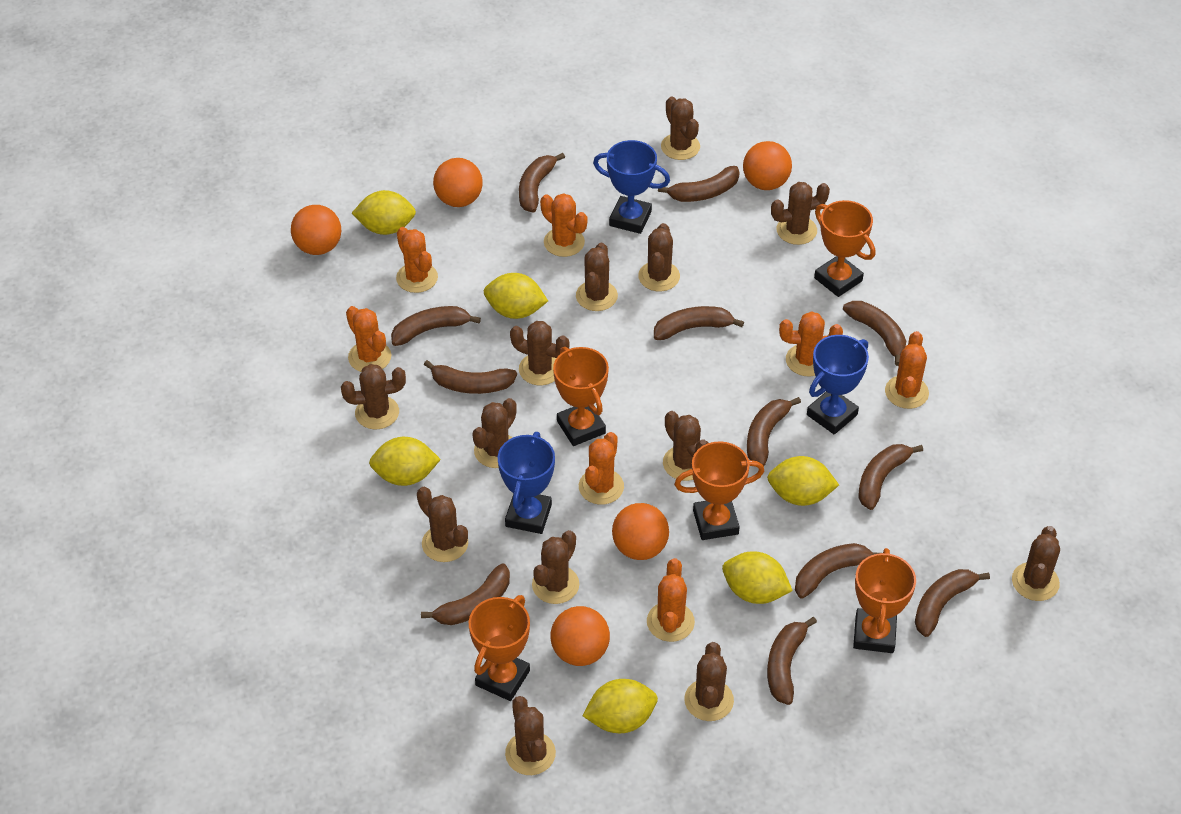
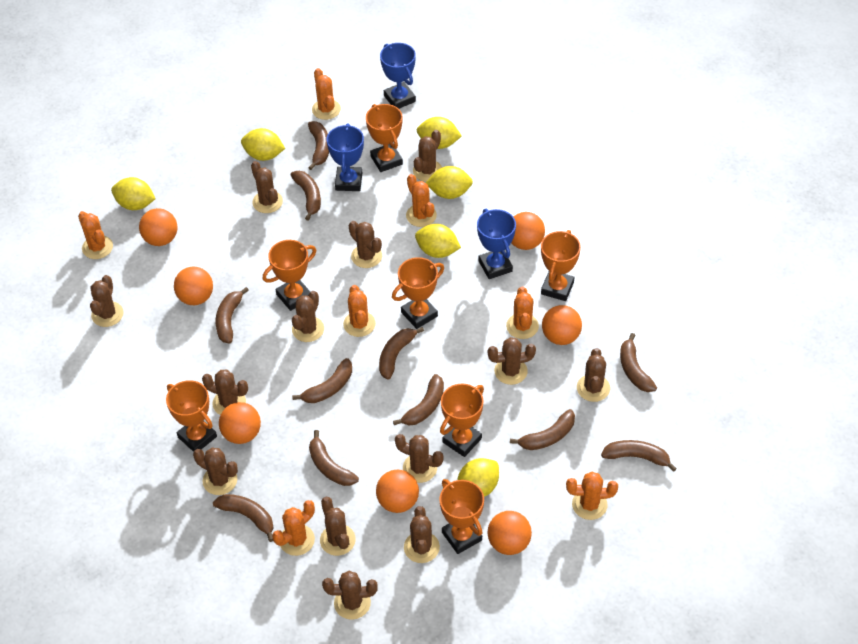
brown banana: 12 -> 11
orange ball: 5 -> 7
orange trophy: 5 -> 7

